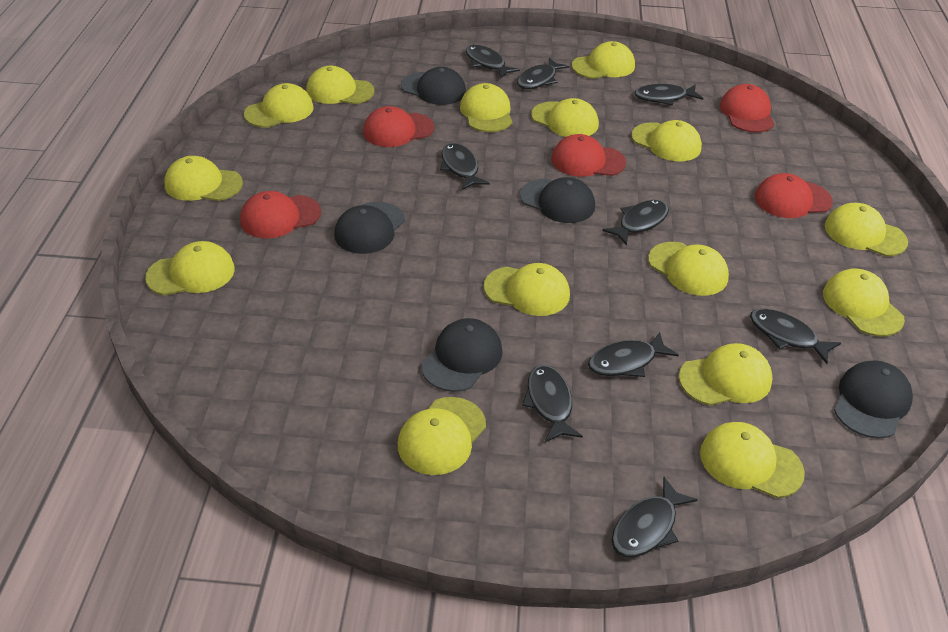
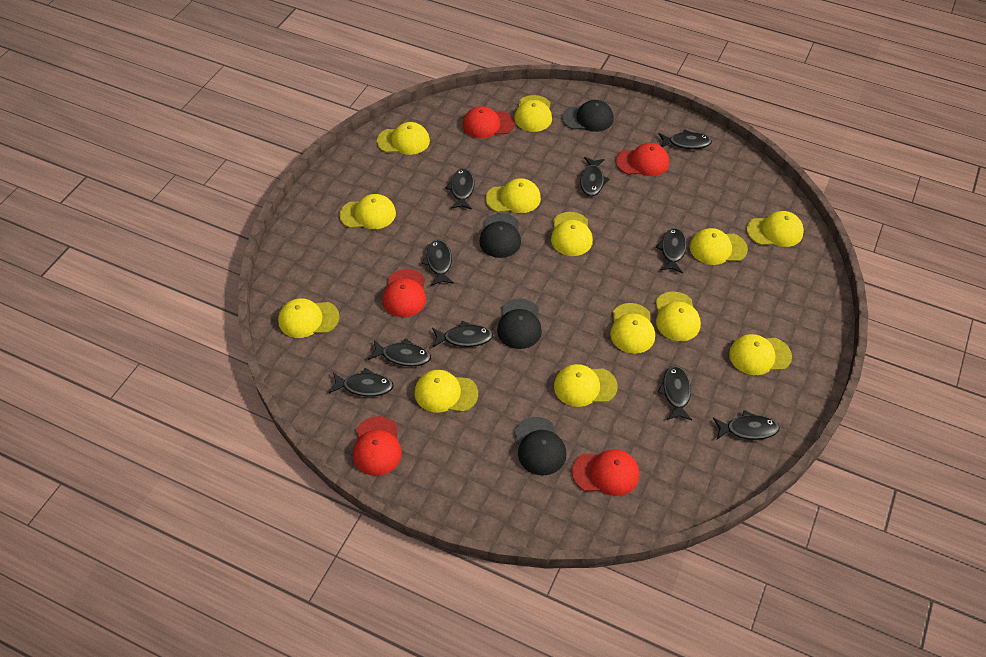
black cap: 5 -> 4
black fish: 9 -> 10
yellow cap: 15 -> 13

